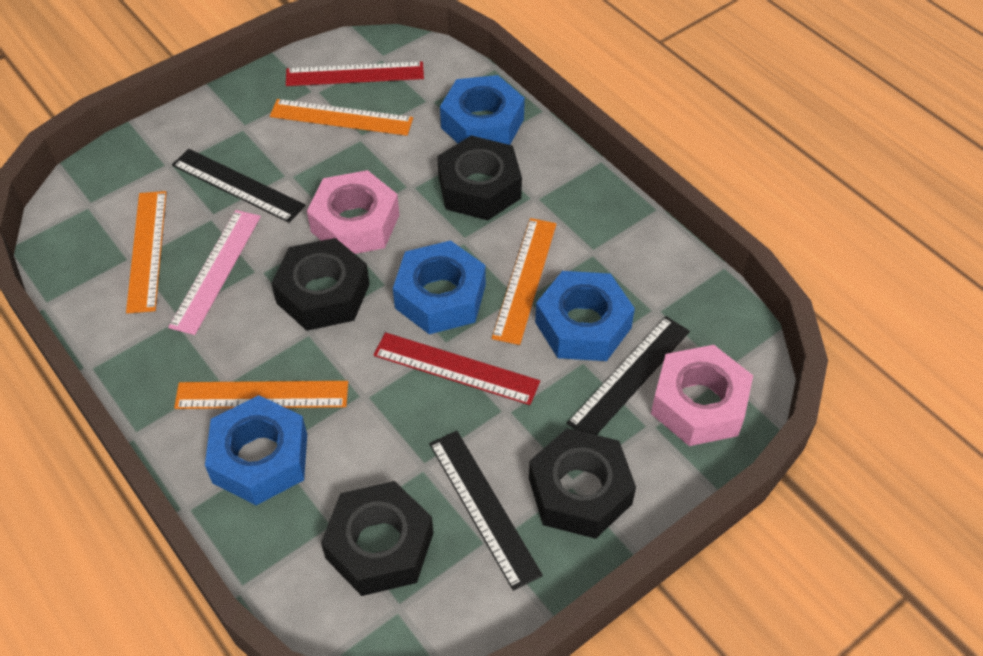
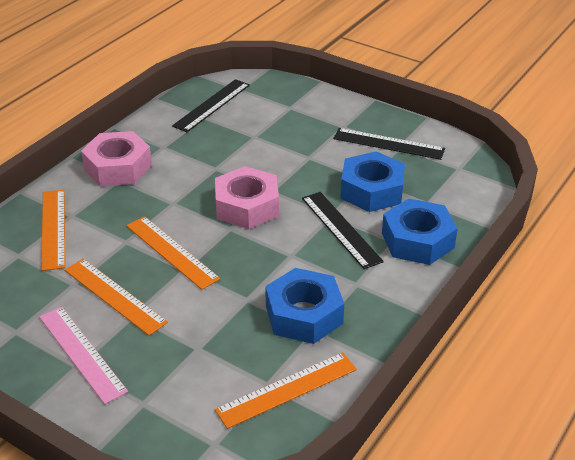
black nut: 4 -> 0
blue nut: 4 -> 3
red ruler: 2 -> 0

